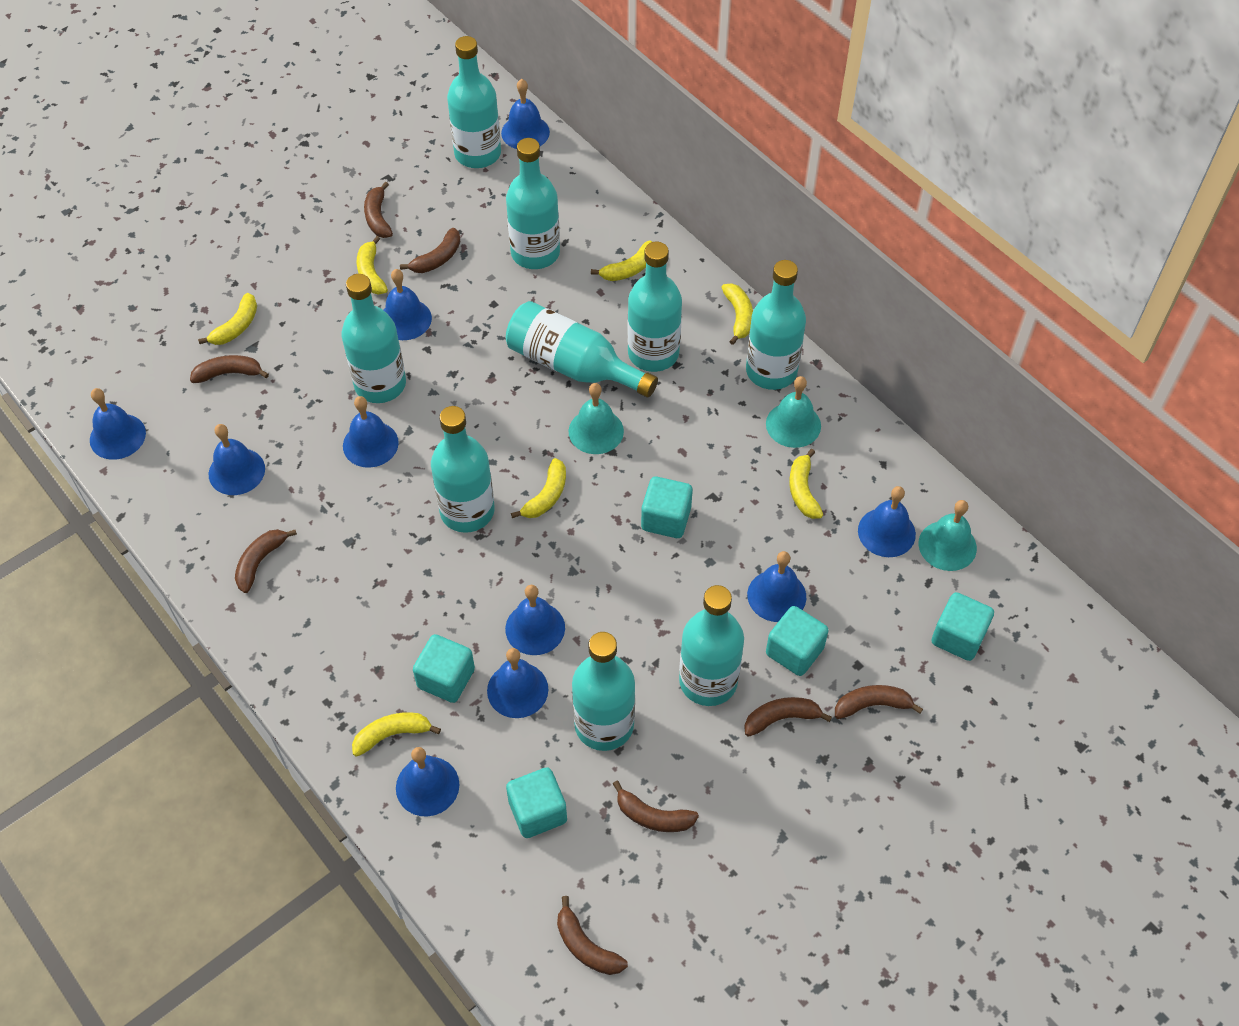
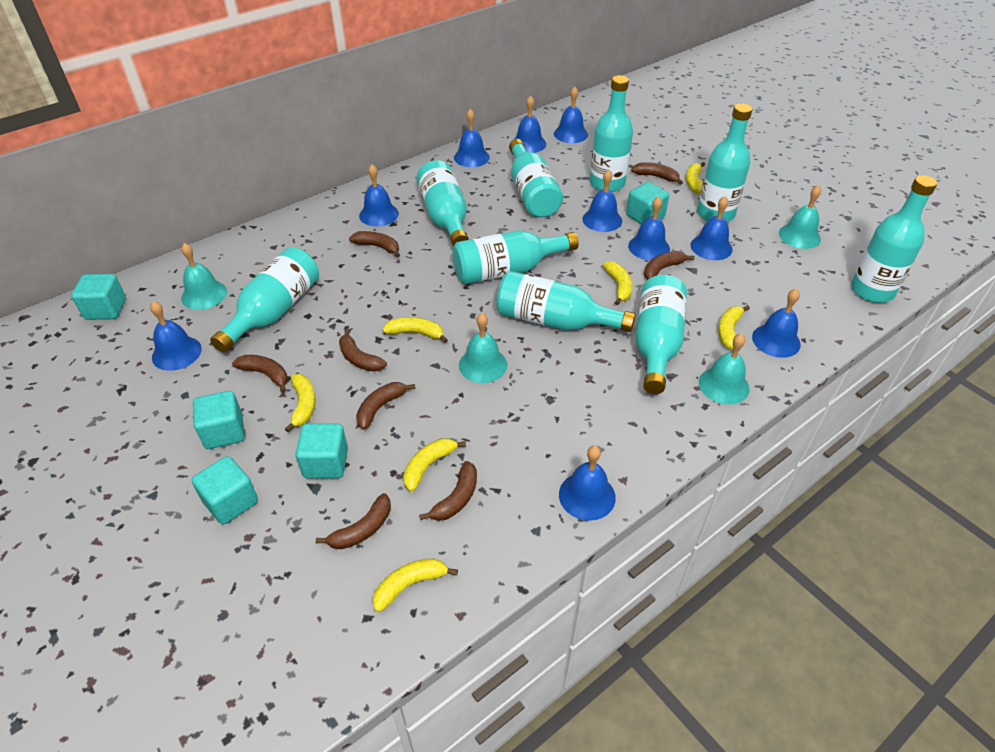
turquoise bell: 3 -> 4

